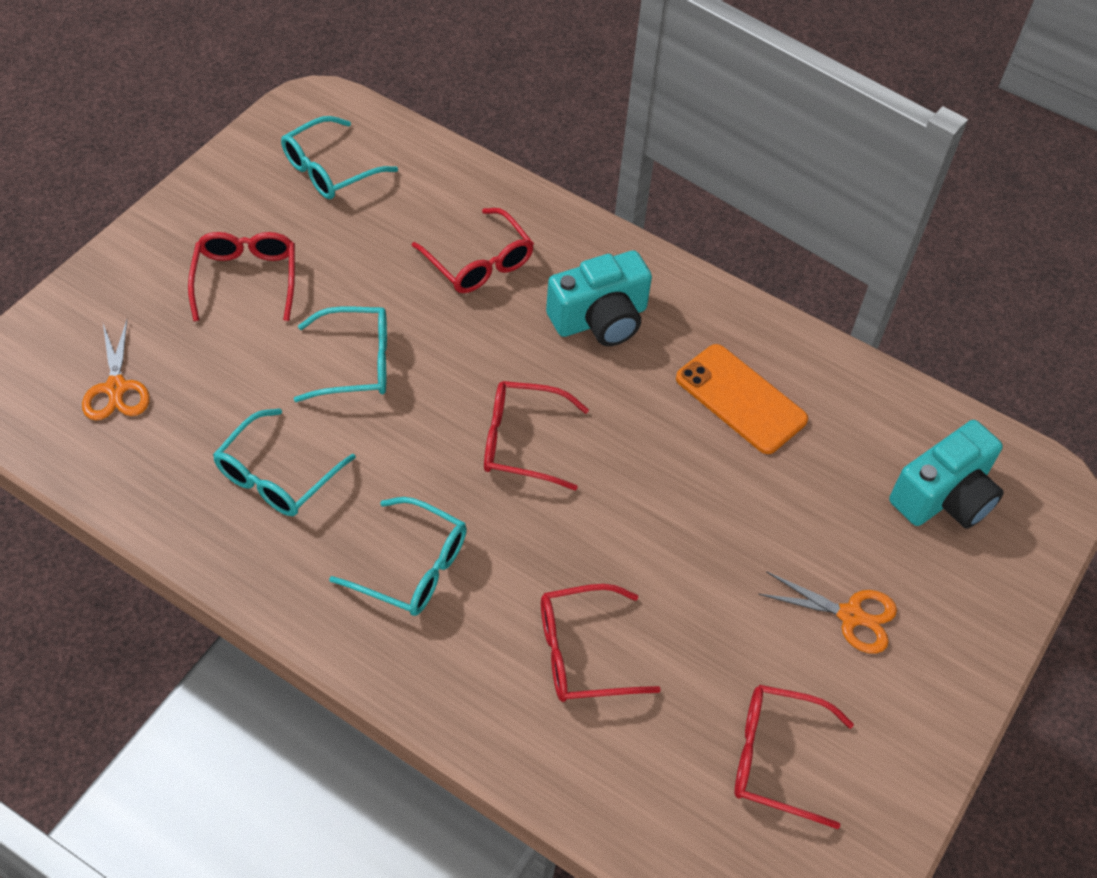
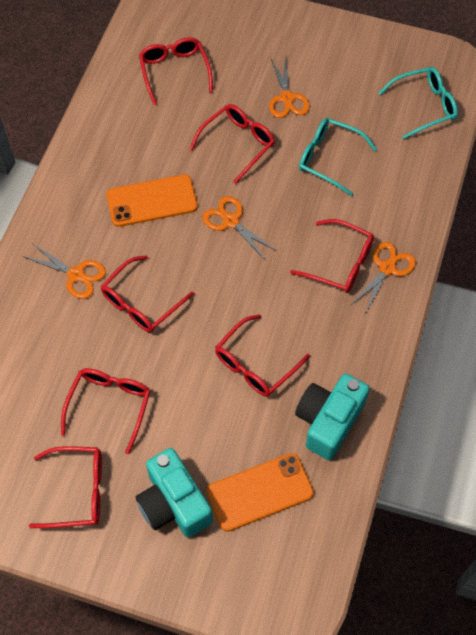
orange phone: 1 -> 2
orange scissors: 2 -> 4
red glasses: 5 -> 7
turquoise glasses: 4 -> 2

